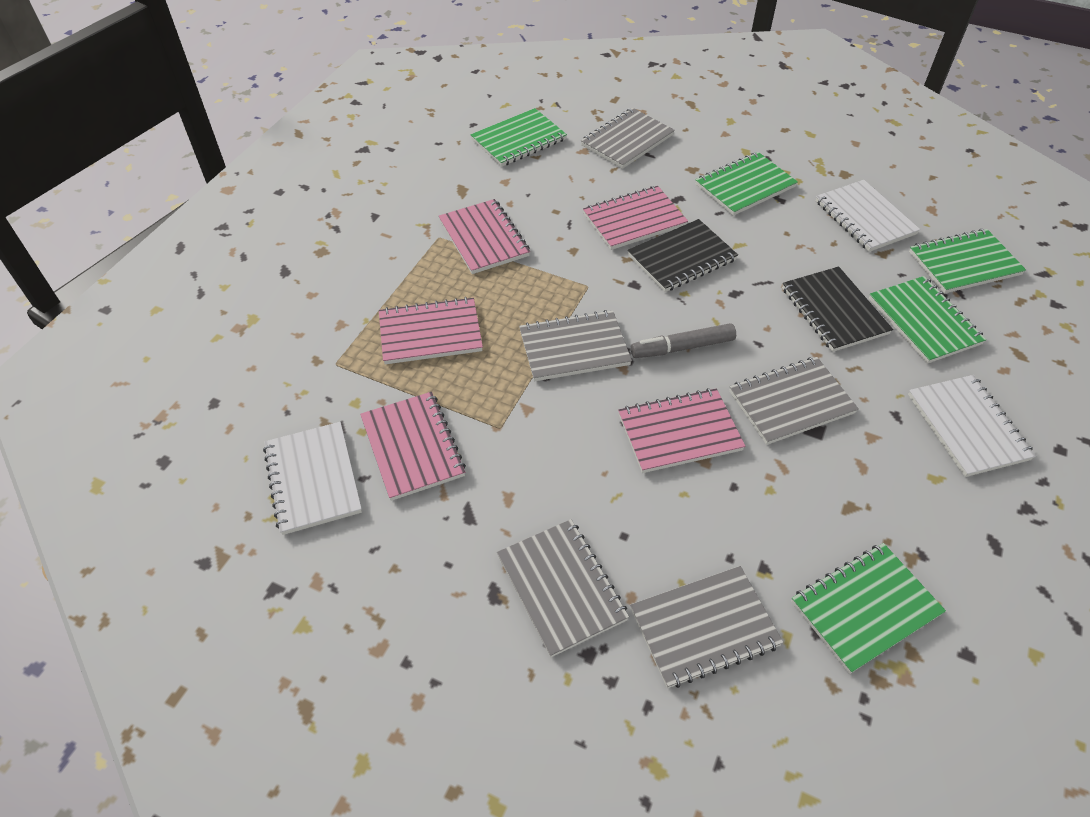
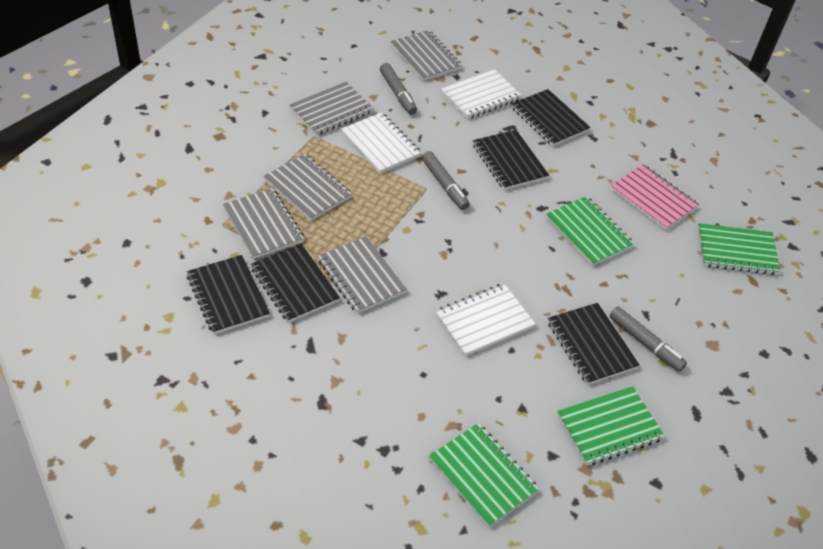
black notebook: 2 -> 5
green notebook: 5 -> 4
grey marker: 1 -> 3
pink notebook: 5 -> 1

